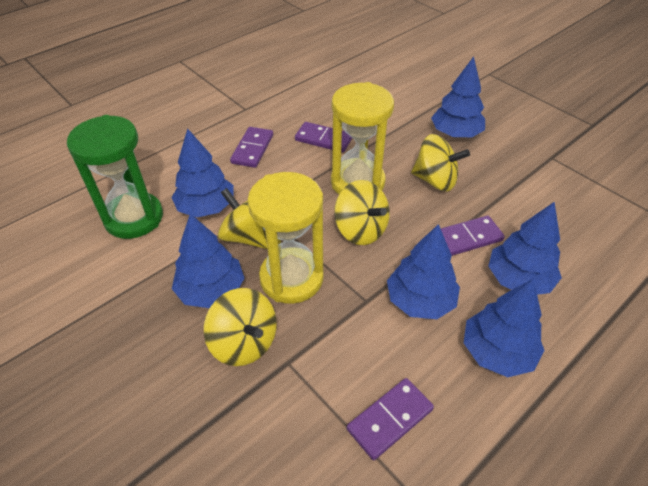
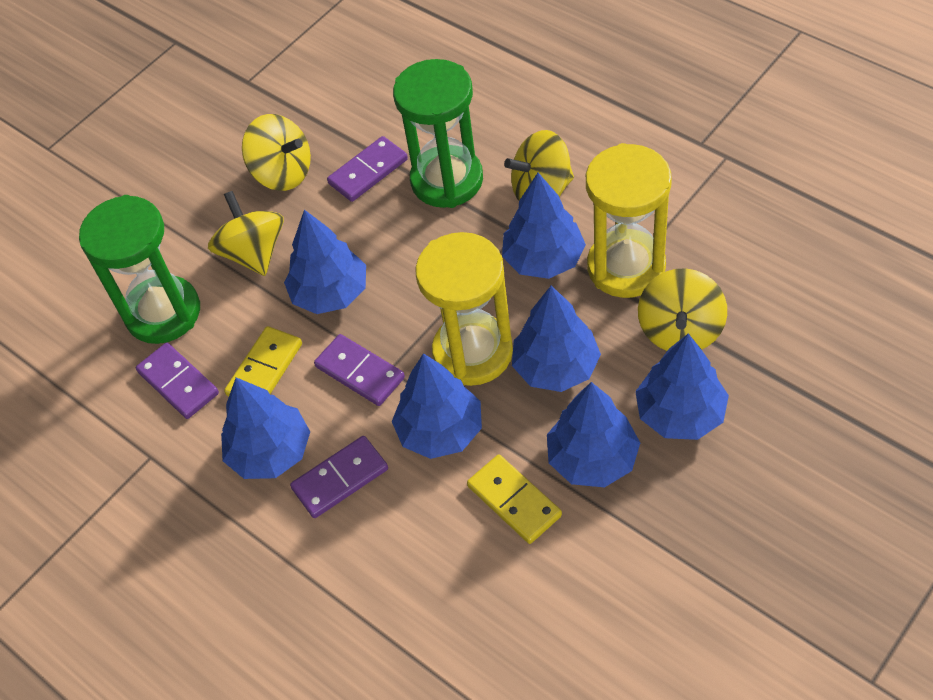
blue tree: 6 -> 7
green hourglass: 1 -> 2
yellow domino: 0 -> 2

